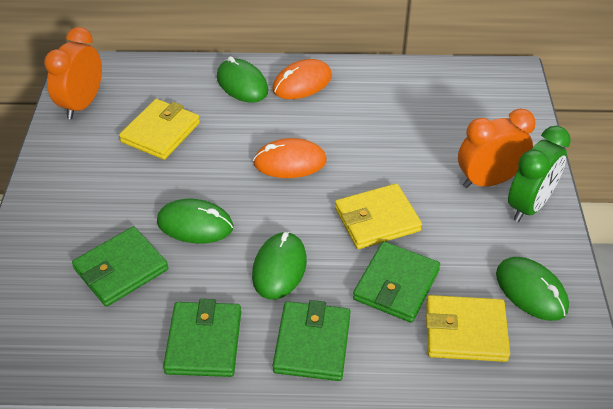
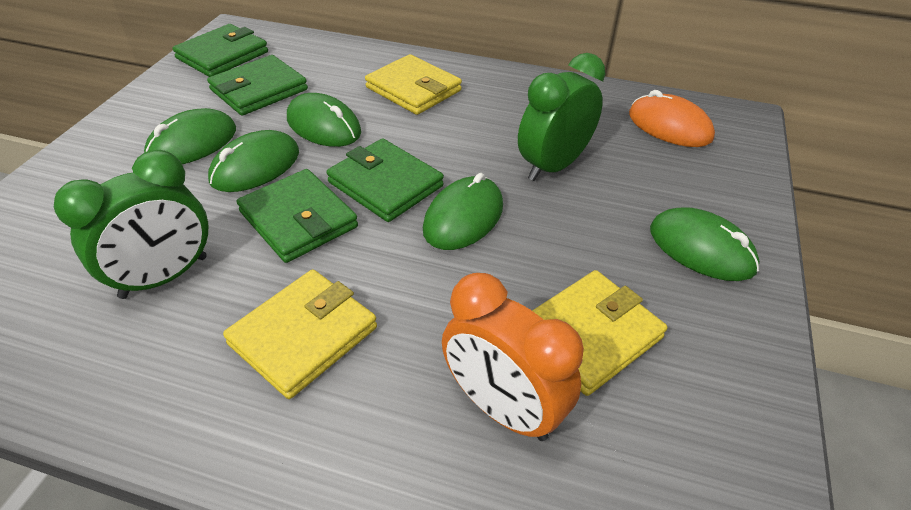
green clock: 1 -> 2
green mouse: 4 -> 5
orange clock: 2 -> 1
orange mouse: 2 -> 1

